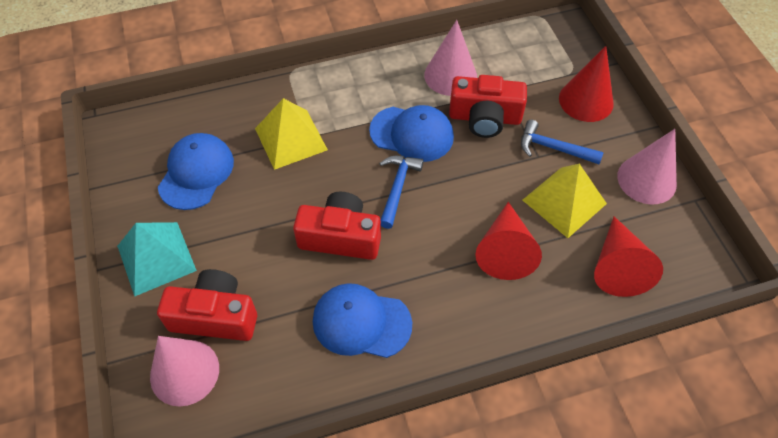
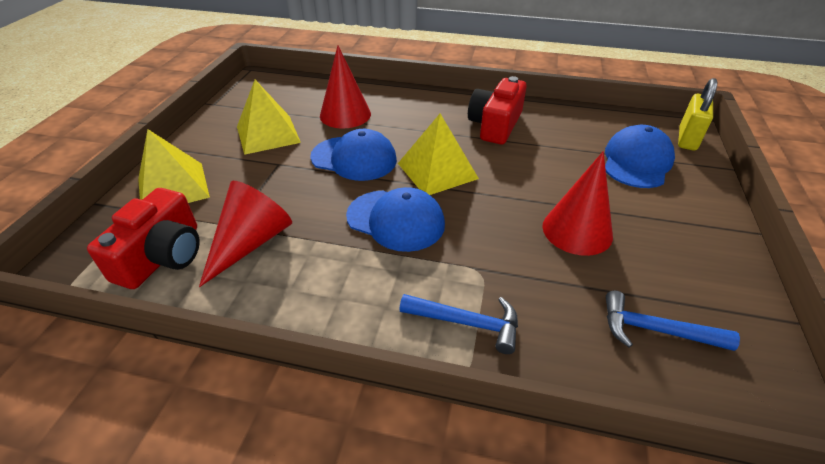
pink cone: 3 -> 0
red camera: 3 -> 2
turquoise pyramid: 1 -> 0
yellow padlock: 0 -> 1
yellow pyramid: 2 -> 3

